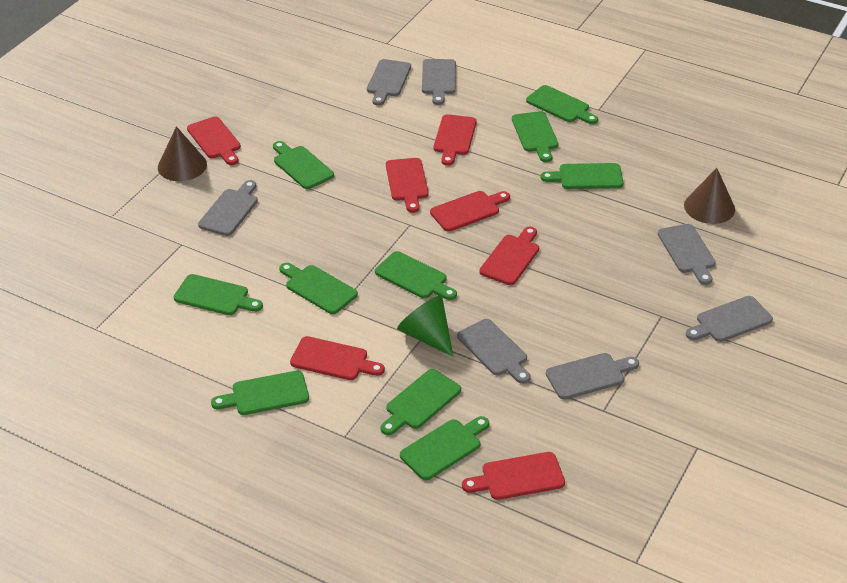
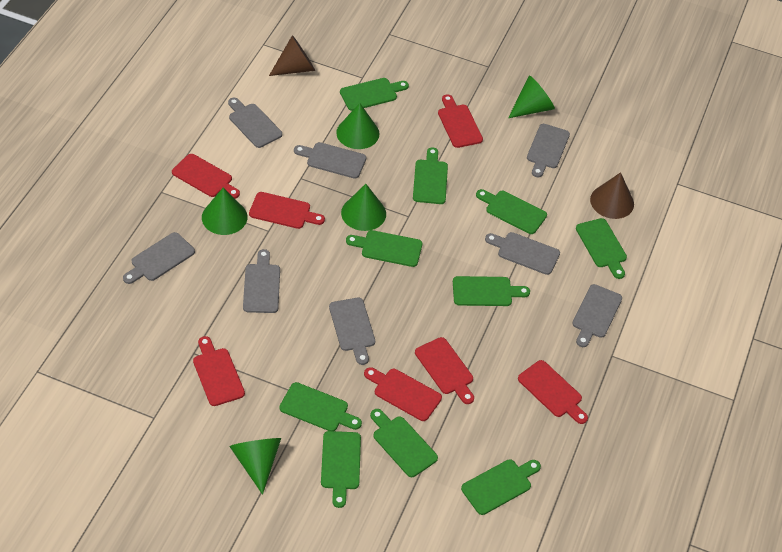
green cone: 1 -> 5
grey cutting board: 7 -> 8

